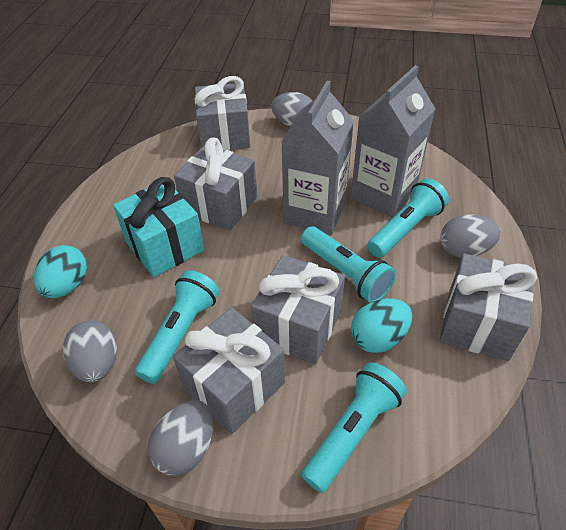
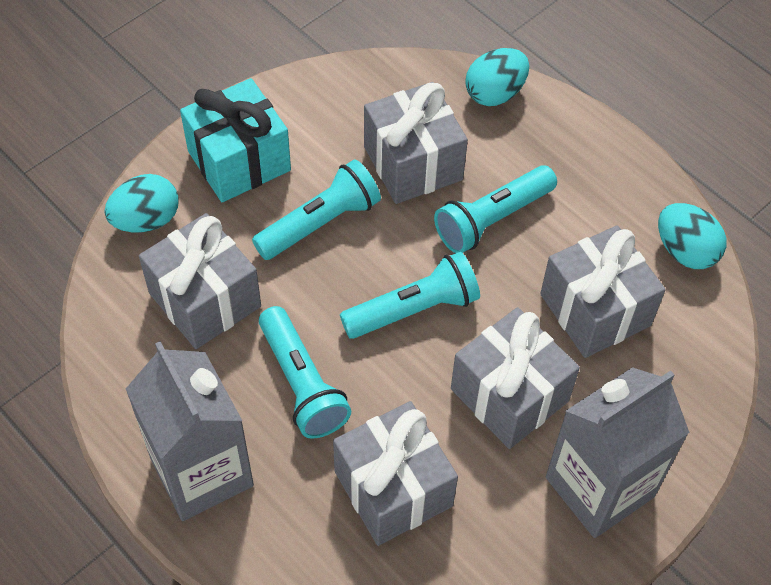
grey egg: 4 -> 0
turquoise egg: 2 -> 3

